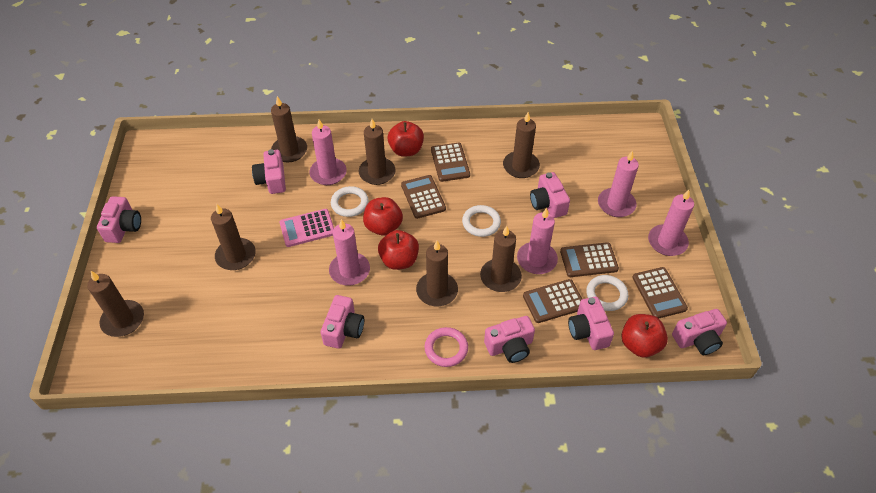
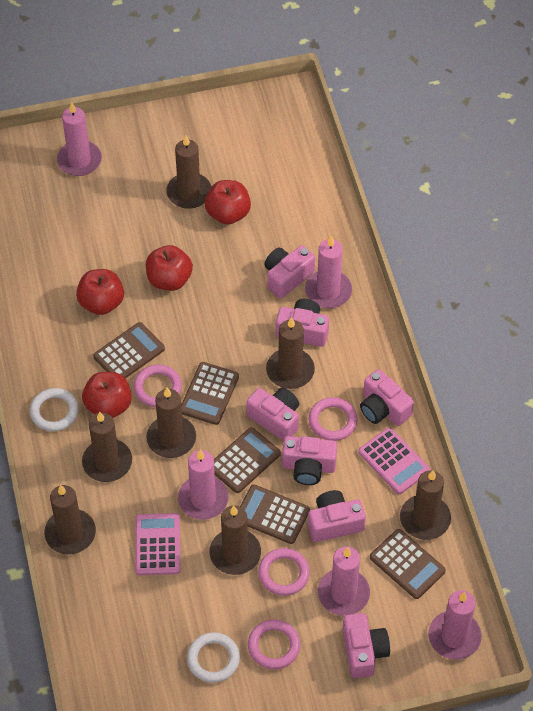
pink calculator: 1 -> 2
pink ring: 1 -> 4
white ring: 3 -> 2

